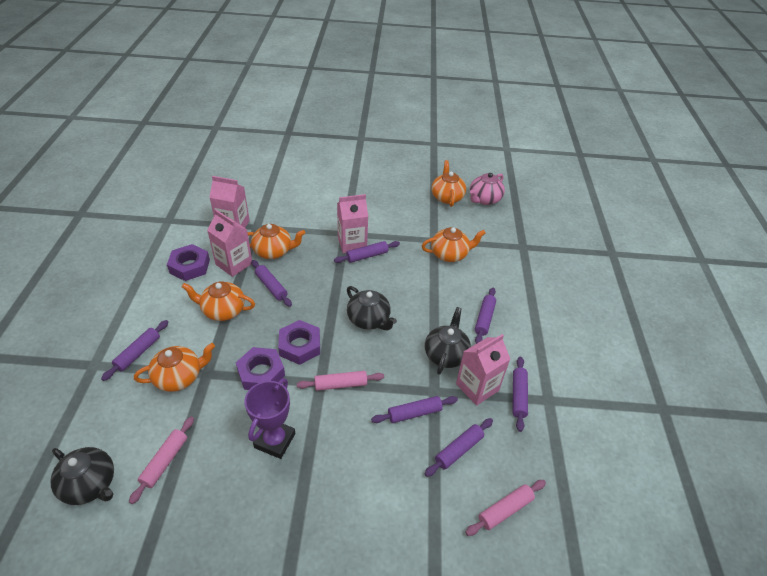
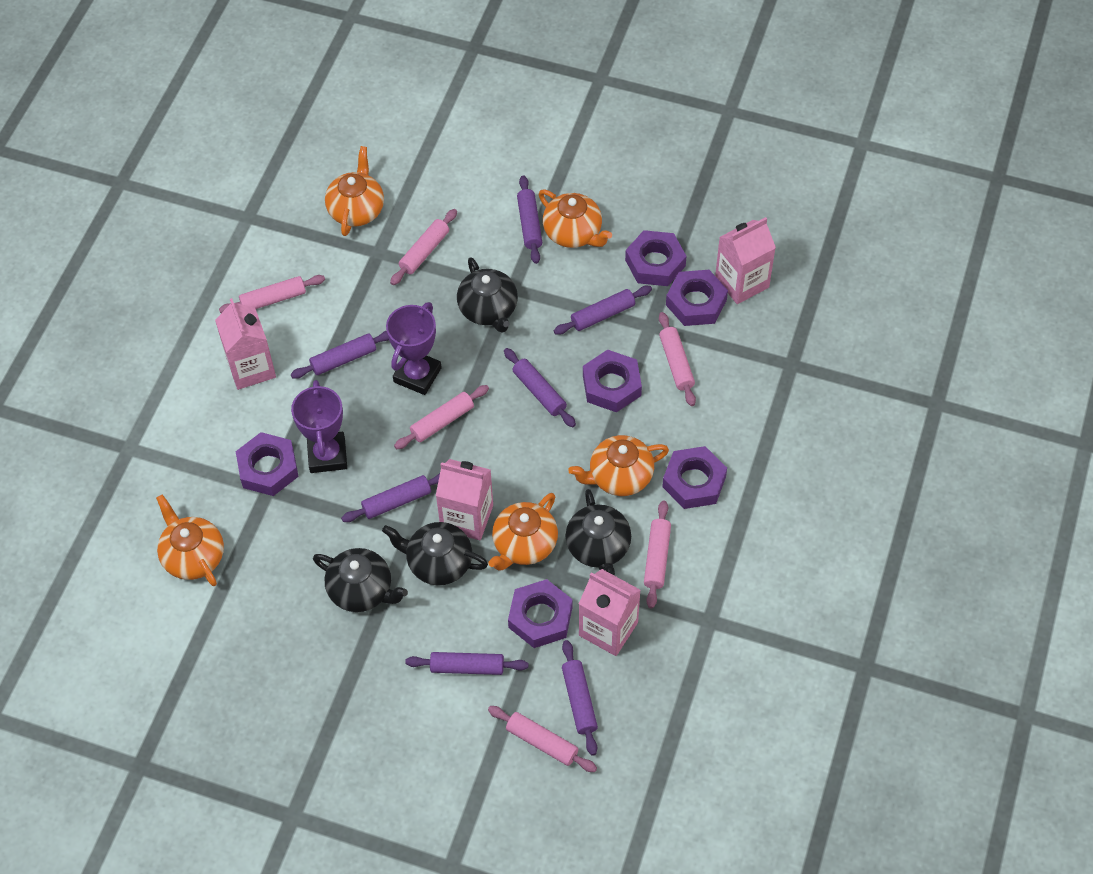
black teapot: 3 -> 4
pink rolling pin: 3 -> 6
pink teapot: 1 -> 0
purple nut: 3 -> 6
purple trophy: 1 -> 2

